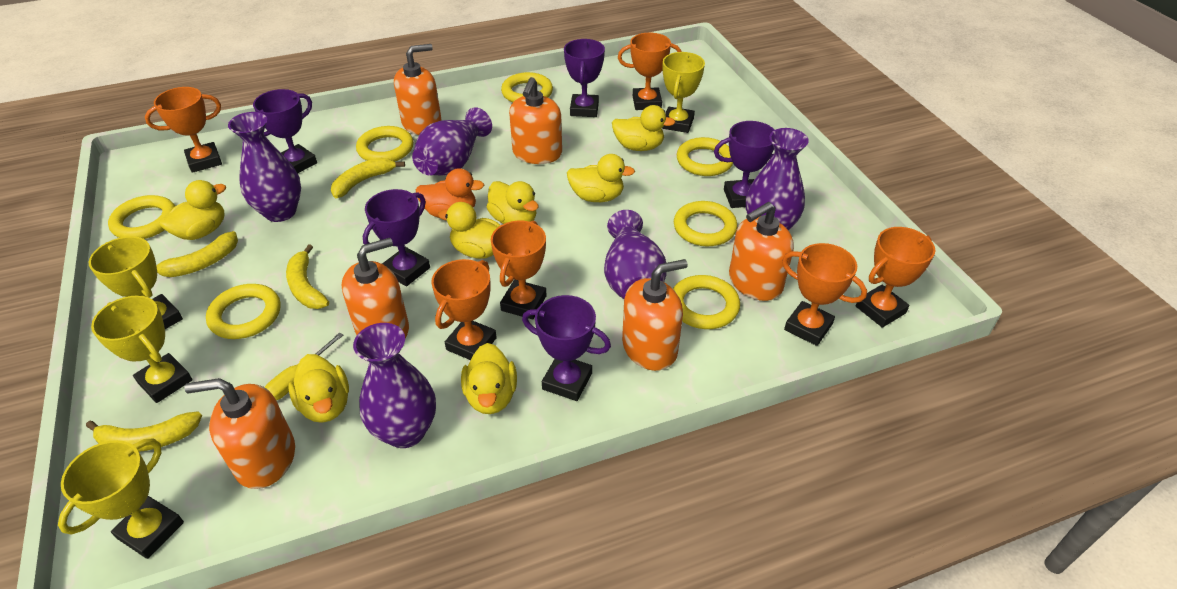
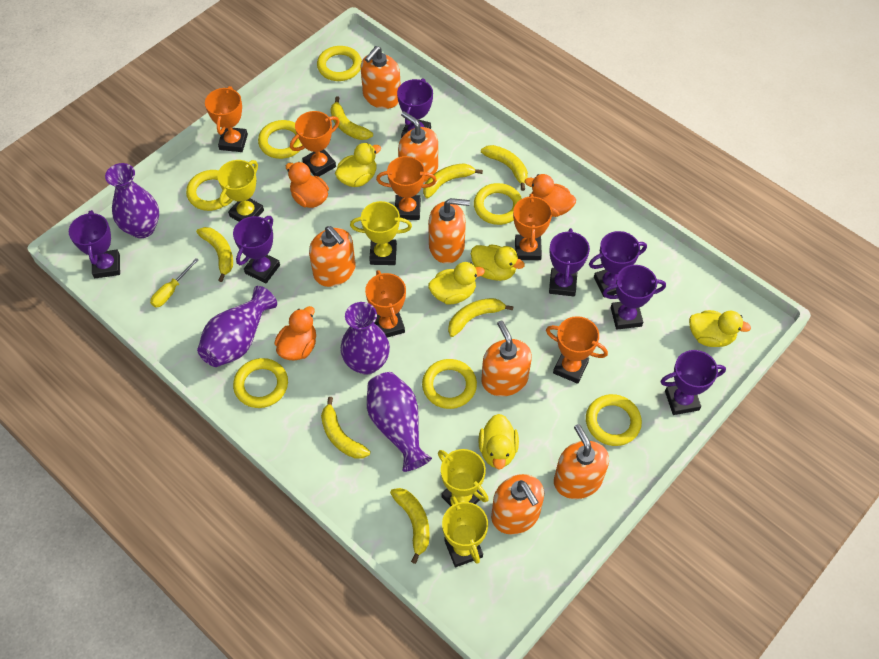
orange duck: 1 -> 3
orange soap dispenser: 6 -> 7
purple trophy: 5 -> 7
purple vase: 5 -> 4
yellow banana: 4 -> 7
yellow duck: 7 -> 5

